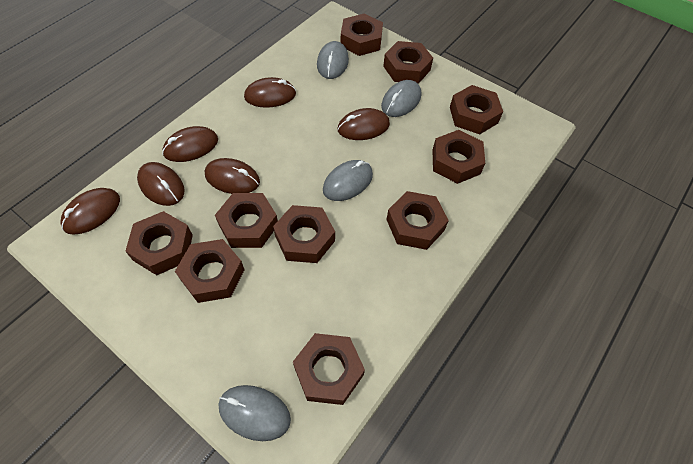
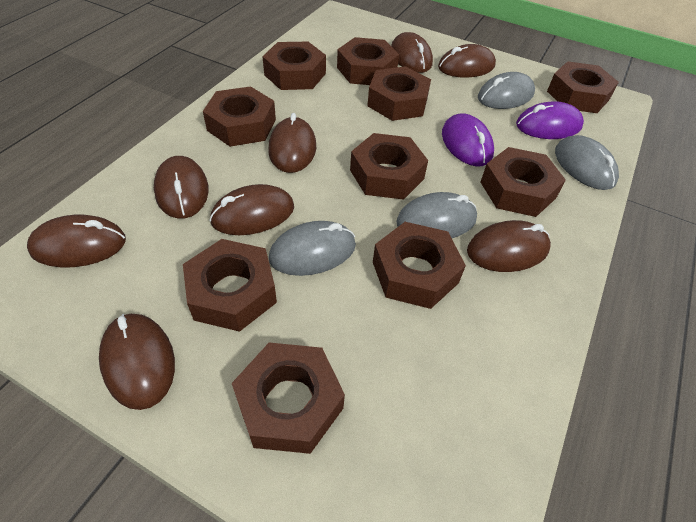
brown mouse: 6 -> 8
purple mouse: 0 -> 2

